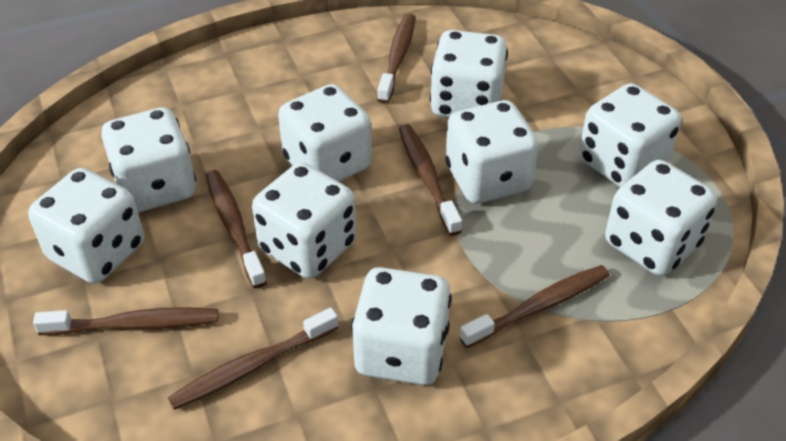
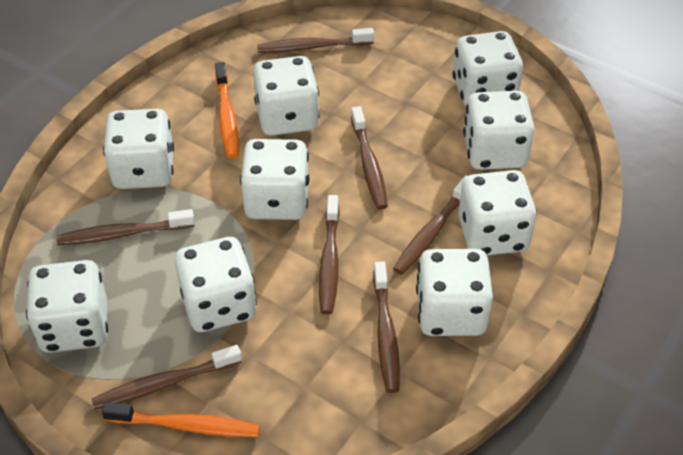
brown toothbrush: 6 -> 7
orange toothbrush: 0 -> 2

